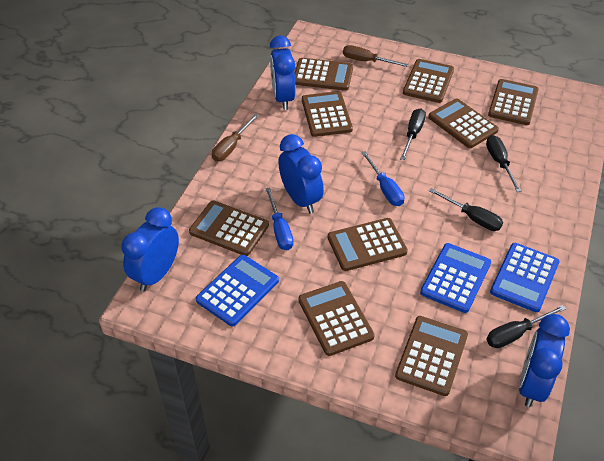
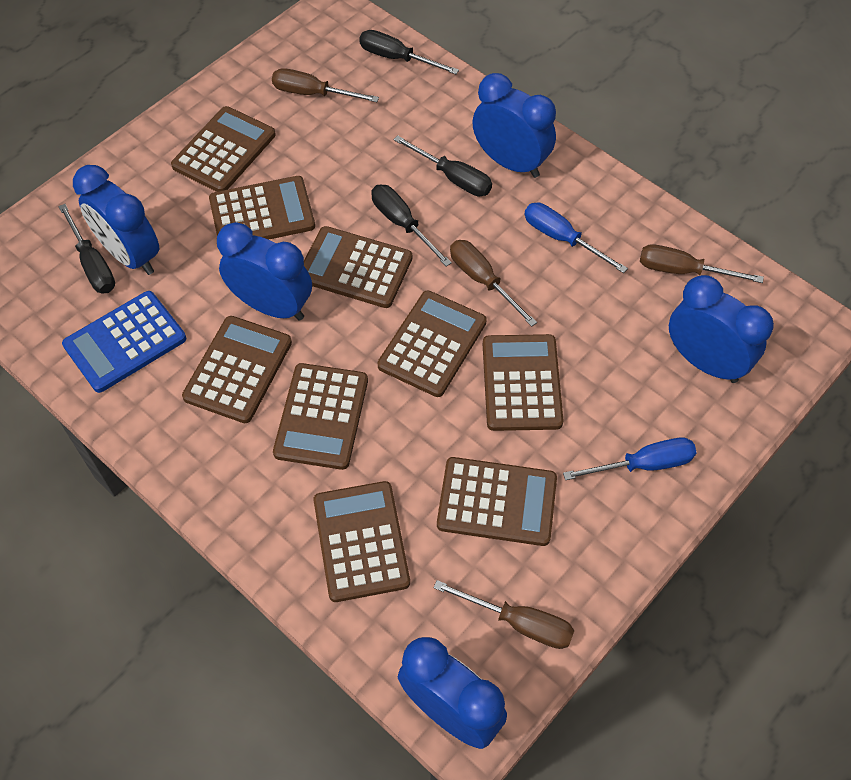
blue calculator: 3 -> 1
blue clock: 4 -> 5
brown screwdriver: 2 -> 4

